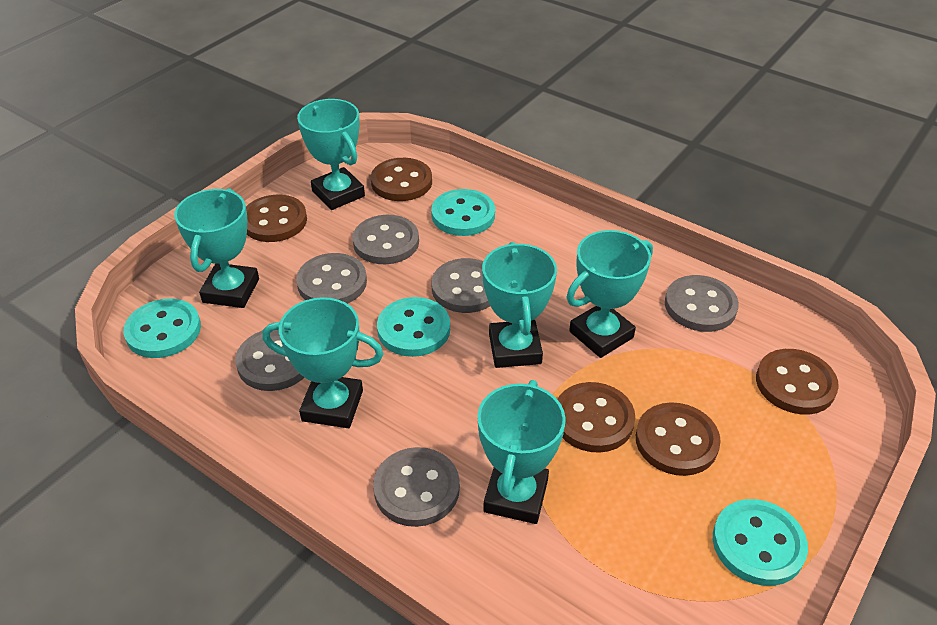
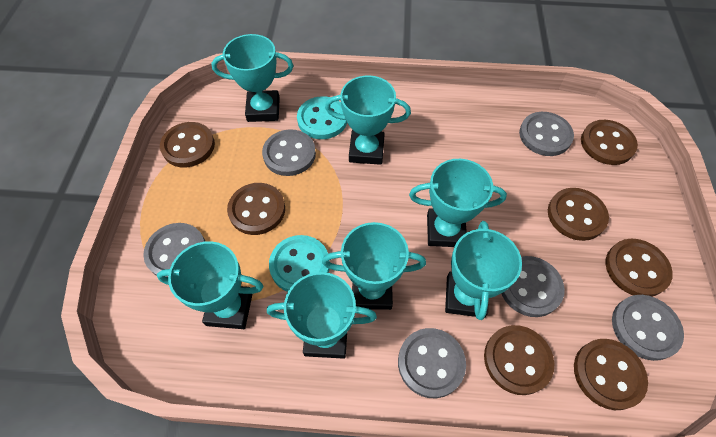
brown button: 5 -> 7
turquoise button: 4 -> 2
turquoise trophy: 6 -> 7

